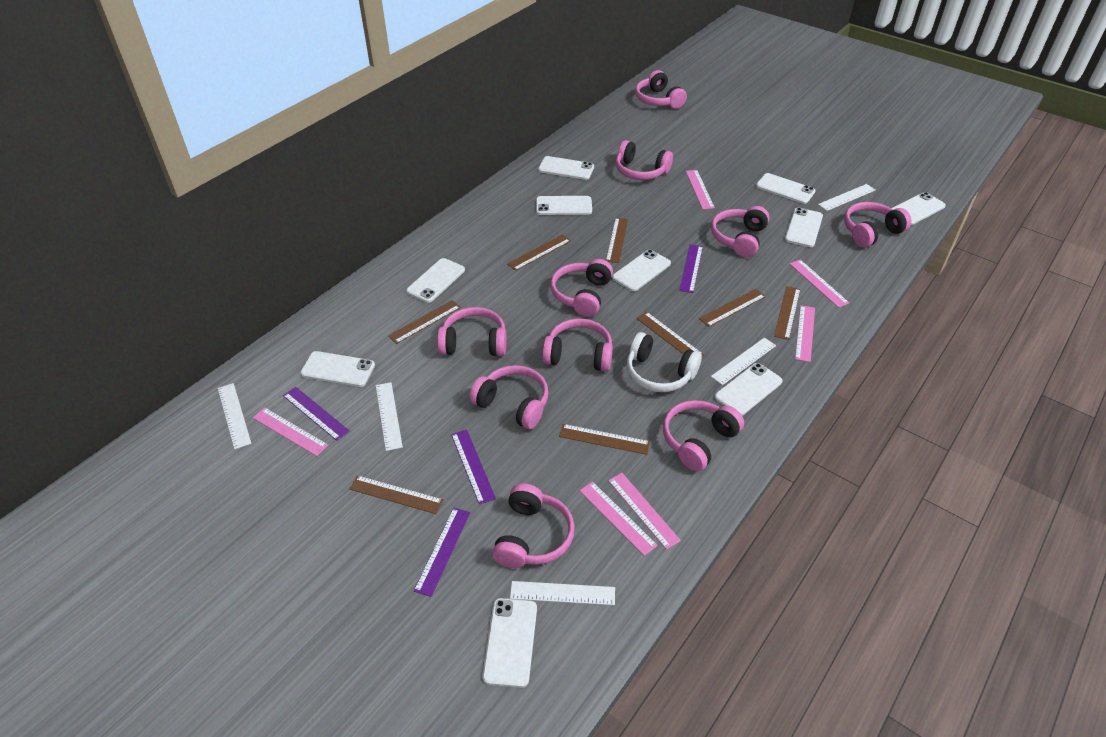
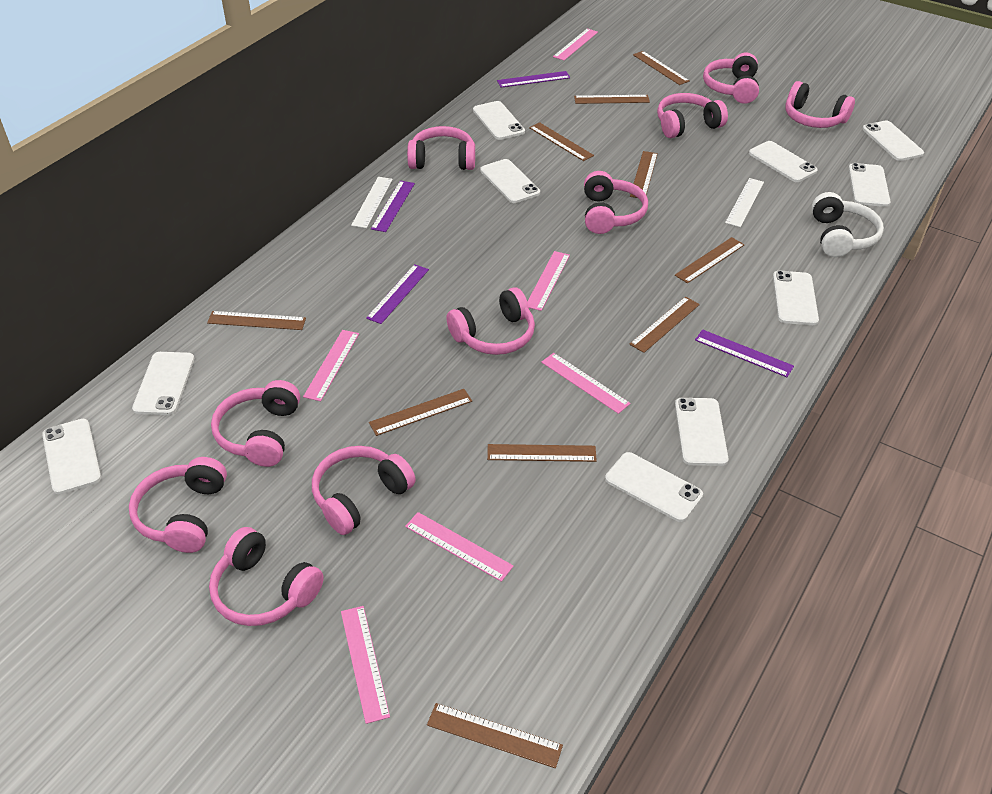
brown ruler: 8 -> 10
white ruler: 5 -> 2

